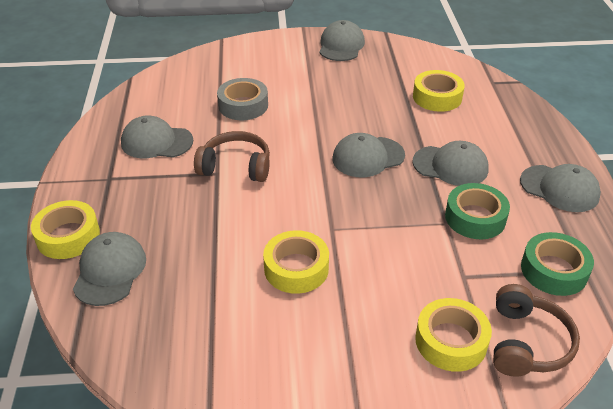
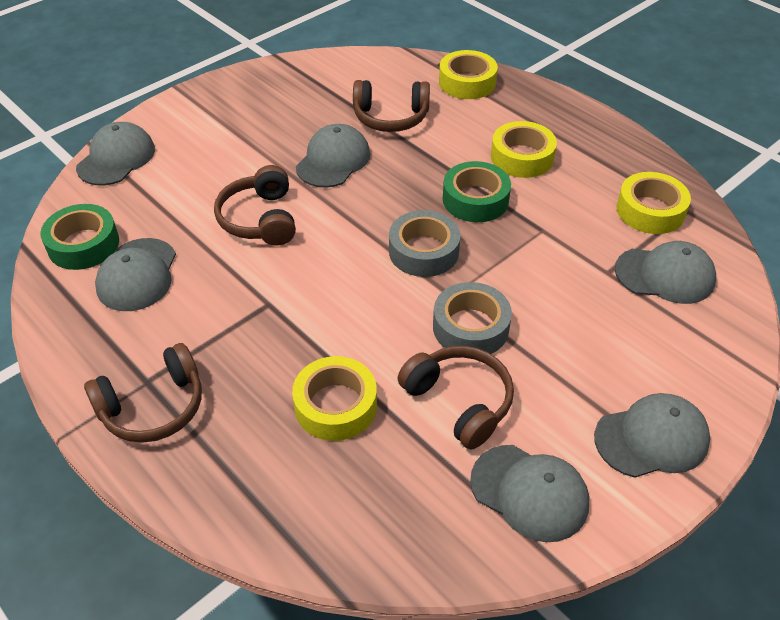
brown headphones: 2 -> 4
grey tape: 1 -> 2

